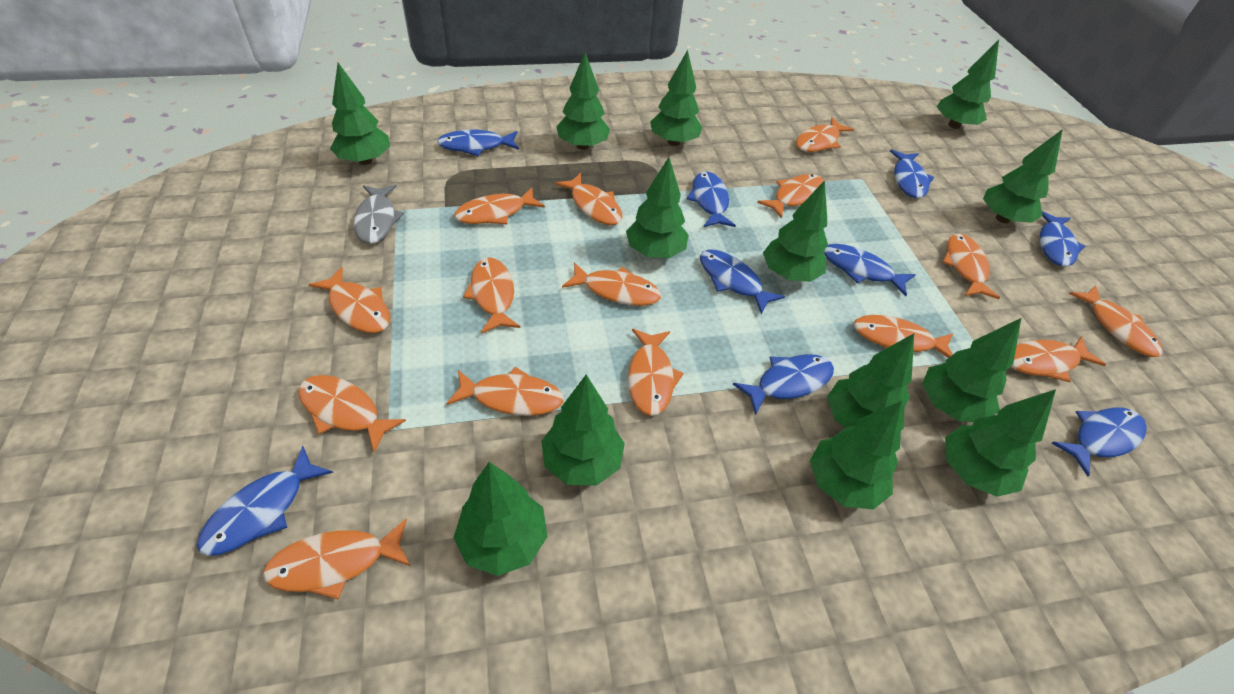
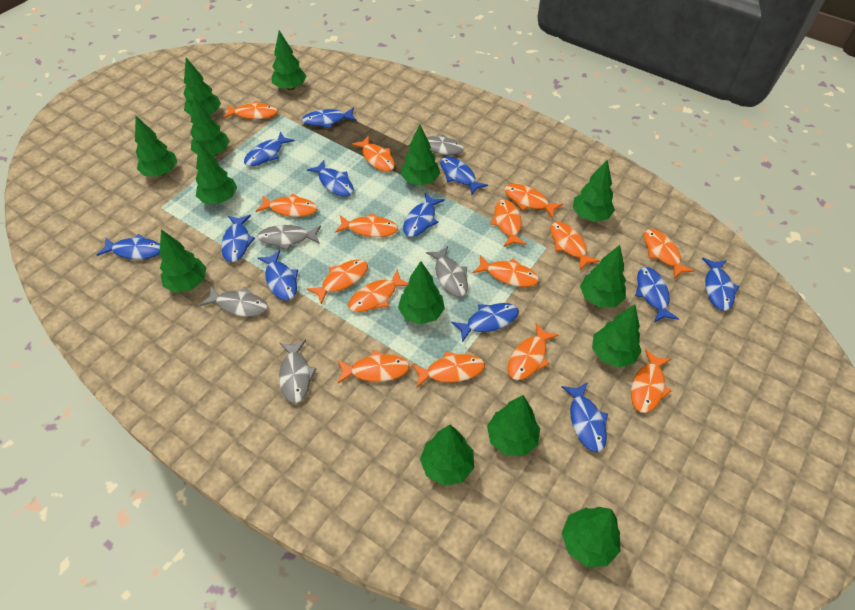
blue fish: 9 -> 12
green tree: 13 -> 14
grey fish: 1 -> 5

